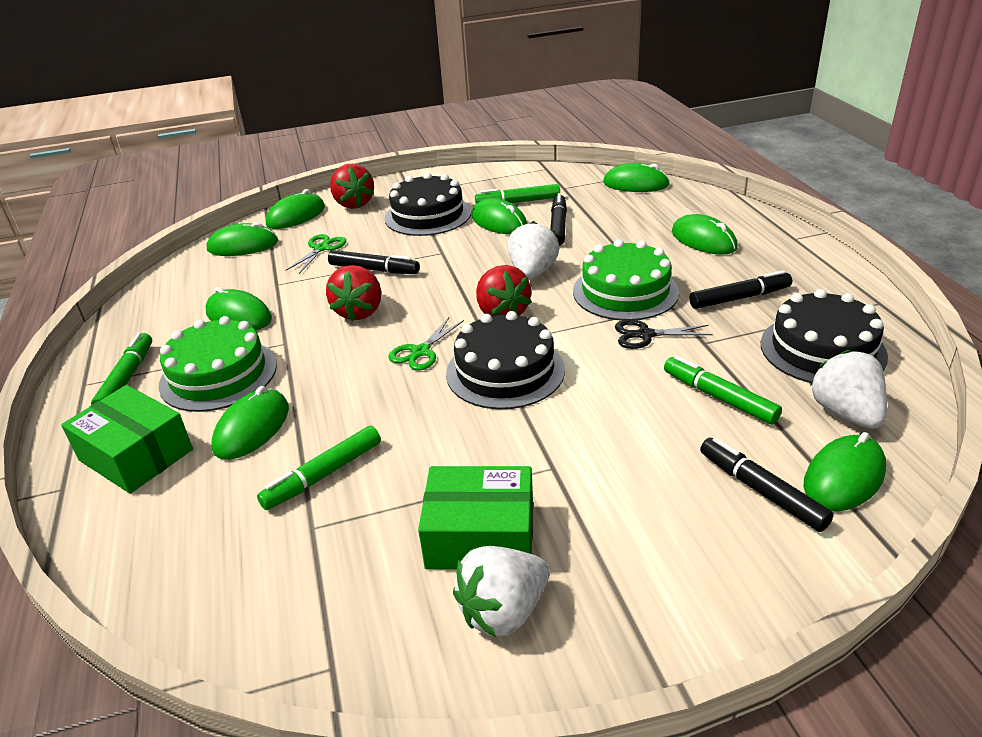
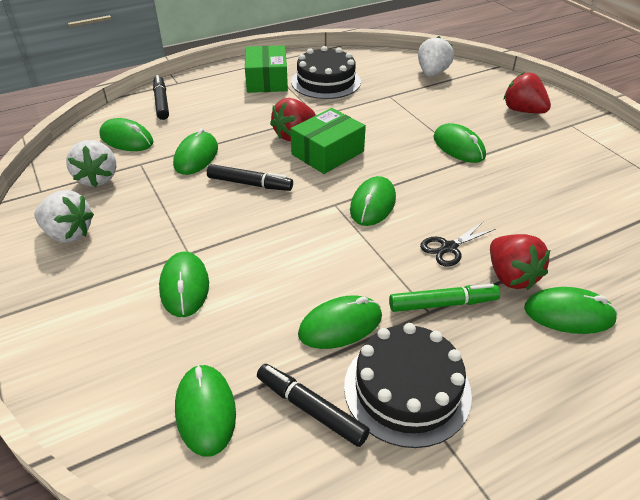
black cake: 3 -> 2
black marker: 4 -> 3
green cake: 2 -> 0
green marker: 4 -> 1
green scissors: 2 -> 0

